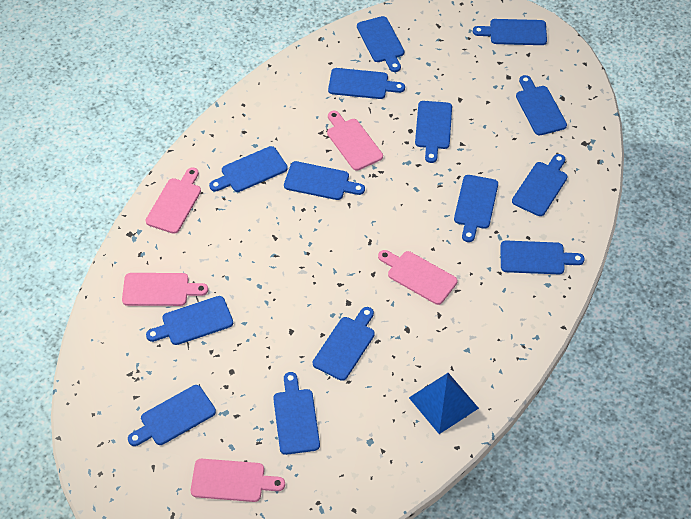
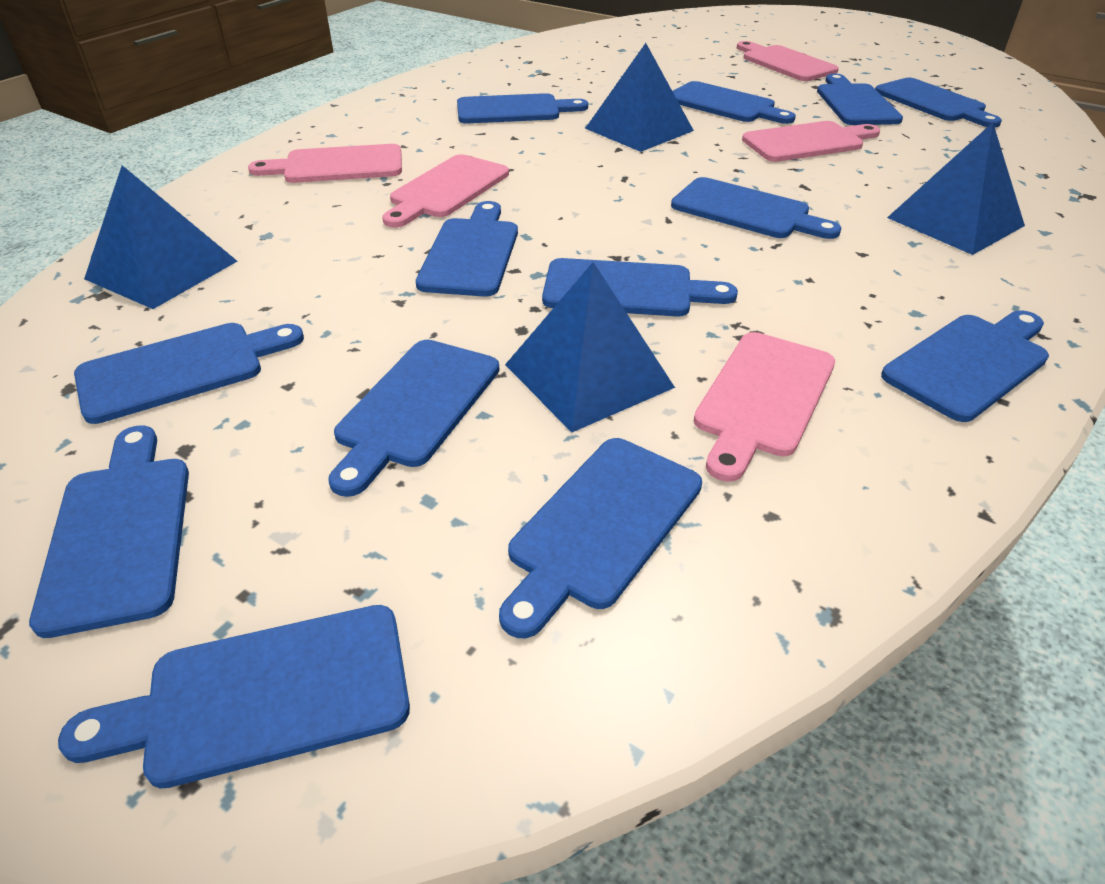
blue cutting board: 14 -> 13
blue pyramid: 1 -> 4

